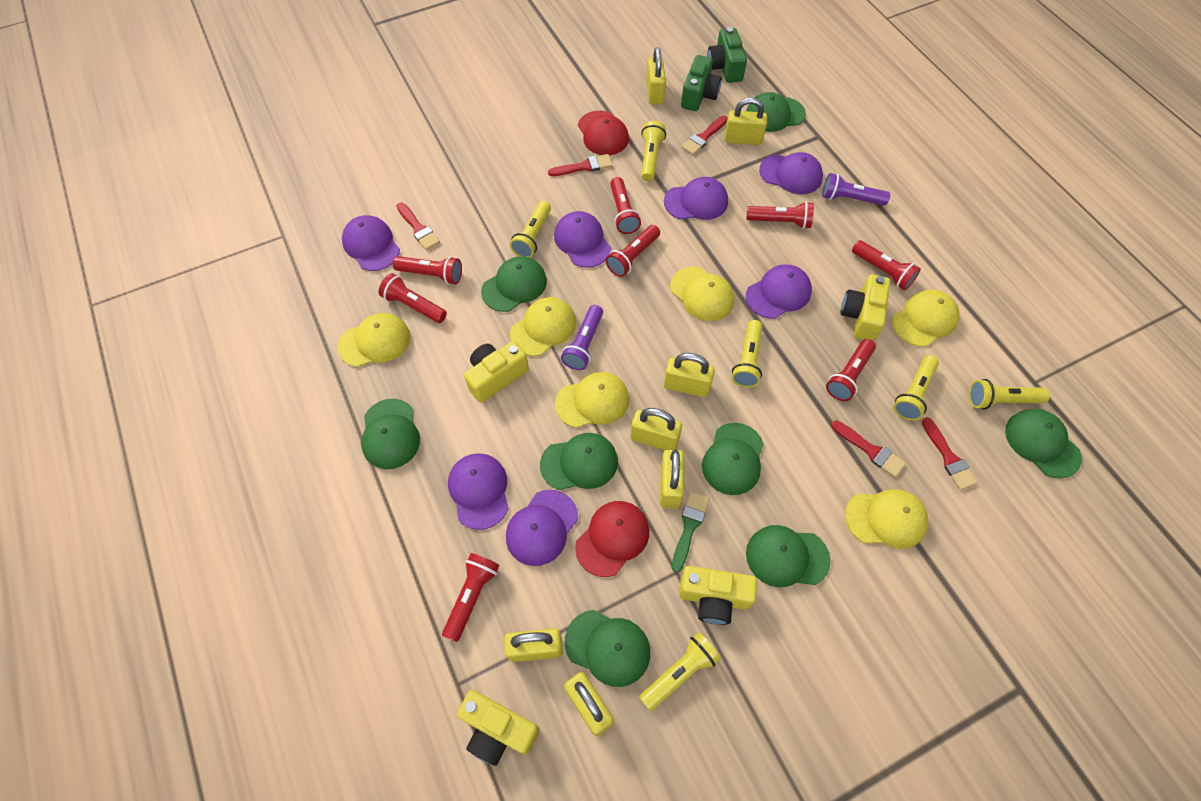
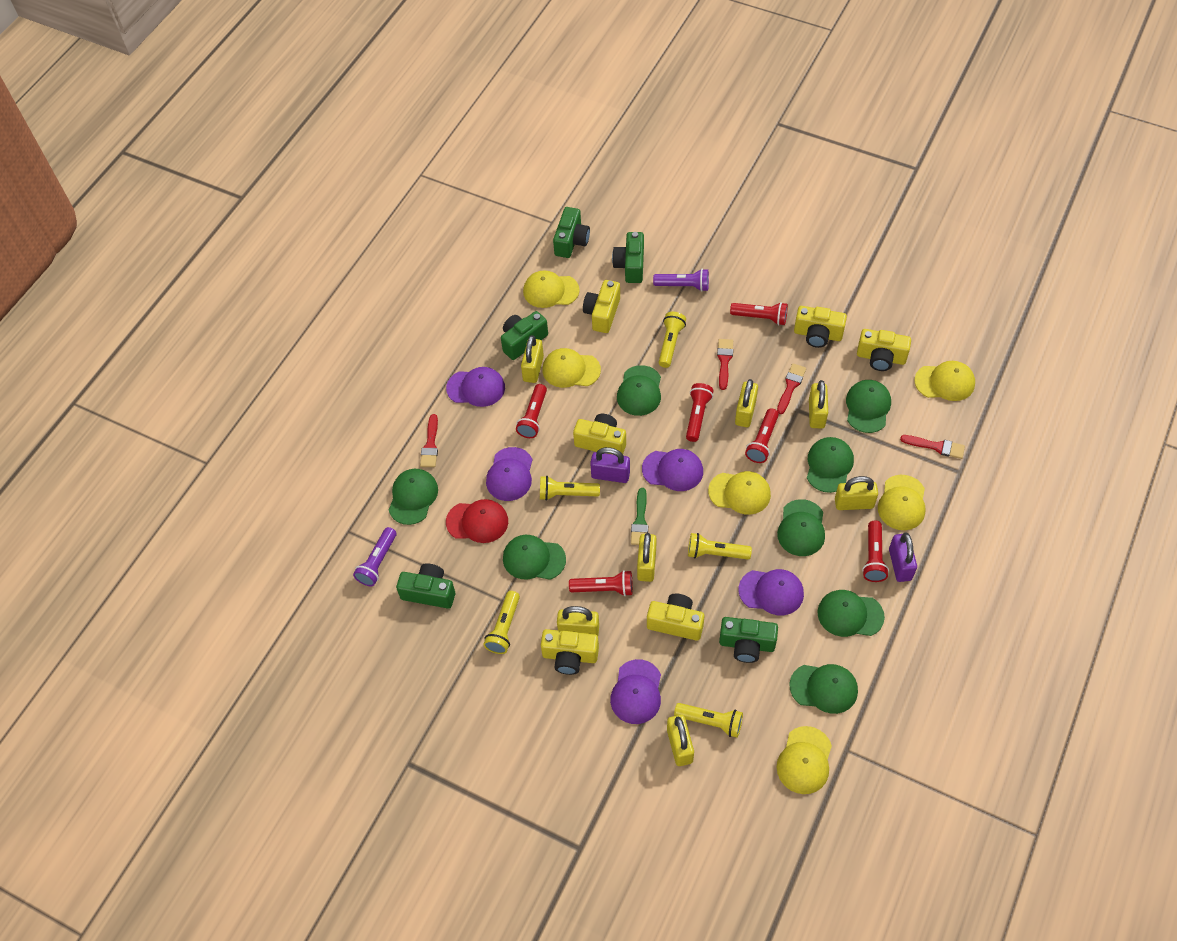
green camera: 2 -> 5
purple cap: 7 -> 5
purple padlock: 0 -> 2
red brush: 5 -> 4
red cap: 2 -> 1
red flashlight: 8 -> 6
yellow camera: 4 -> 6
yellow flashlight: 6 -> 5

